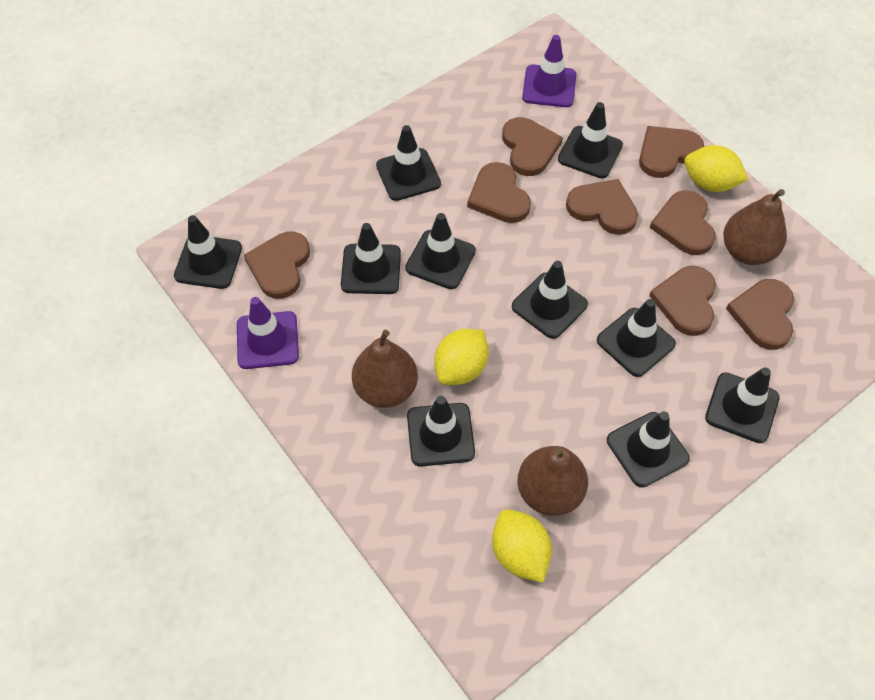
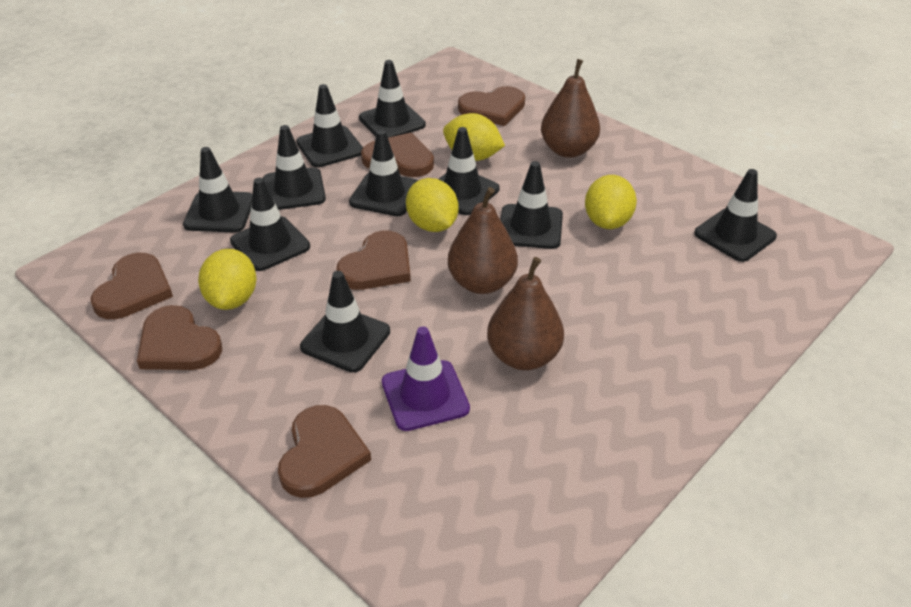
brown heart: 8 -> 6
purple traffic cone: 2 -> 1
yellow lemon: 3 -> 4

